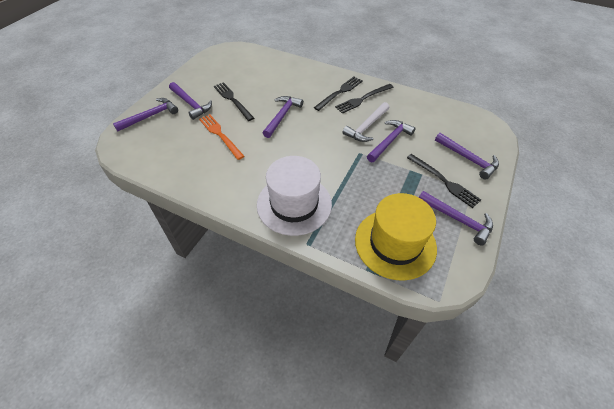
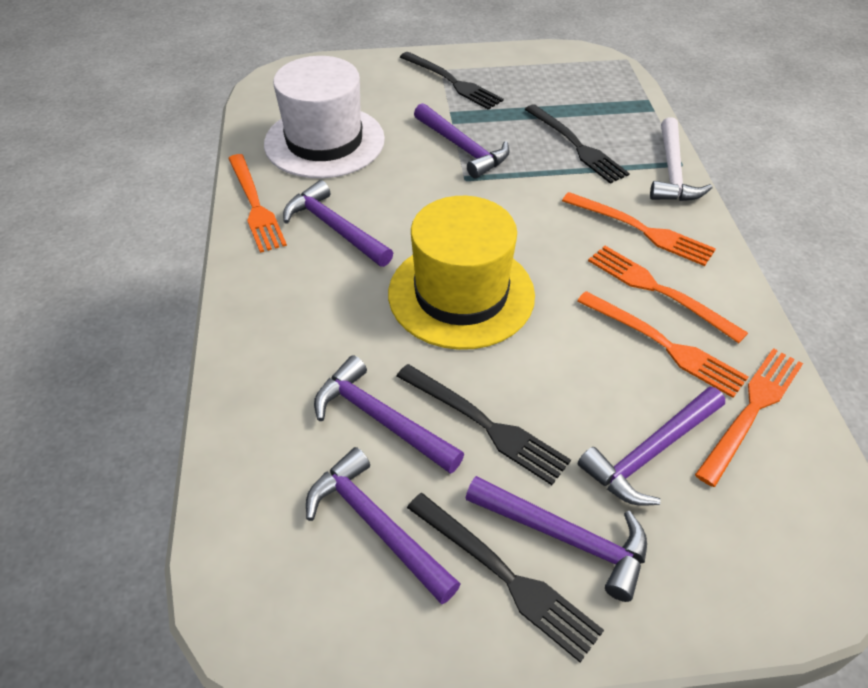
orange fork: 1 -> 5

